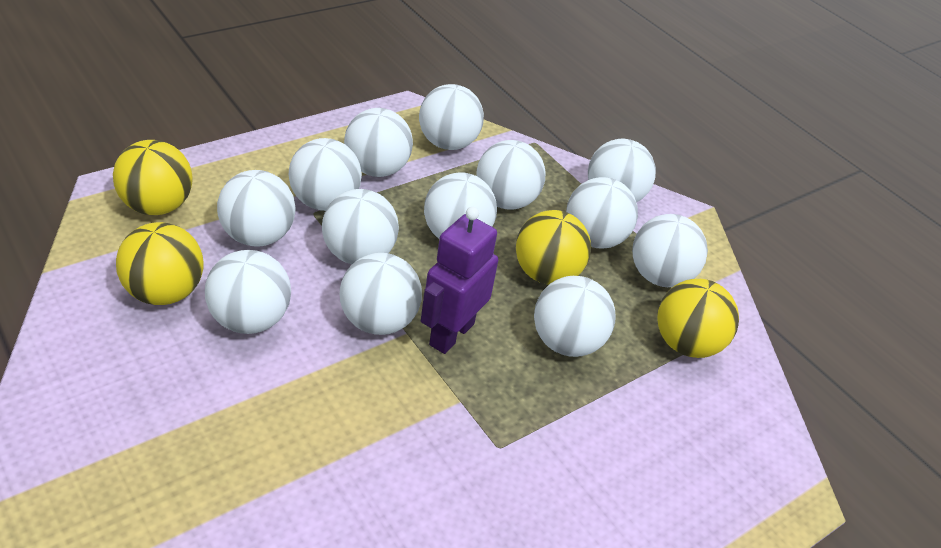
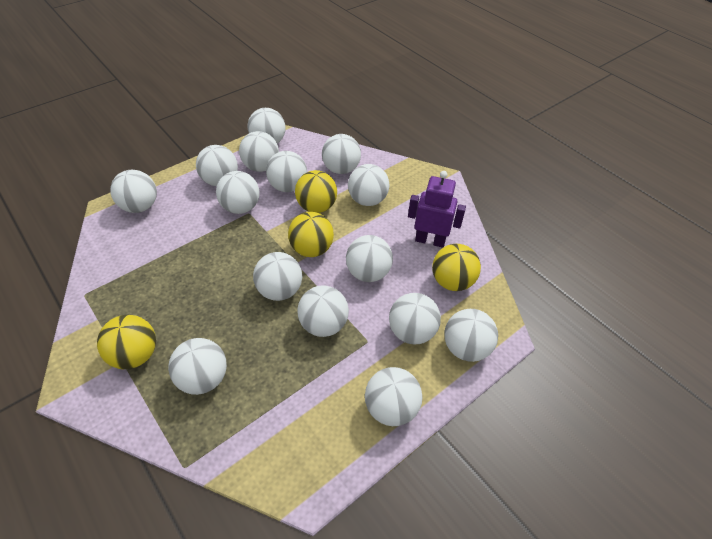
white ball: 13 -> 15

